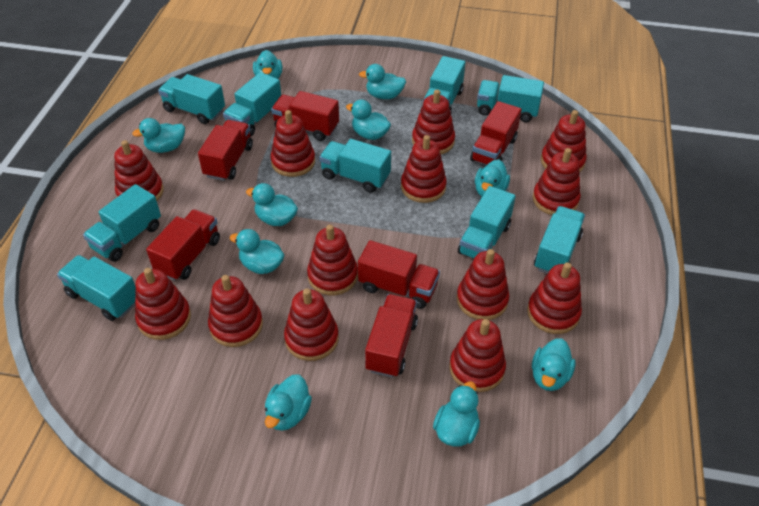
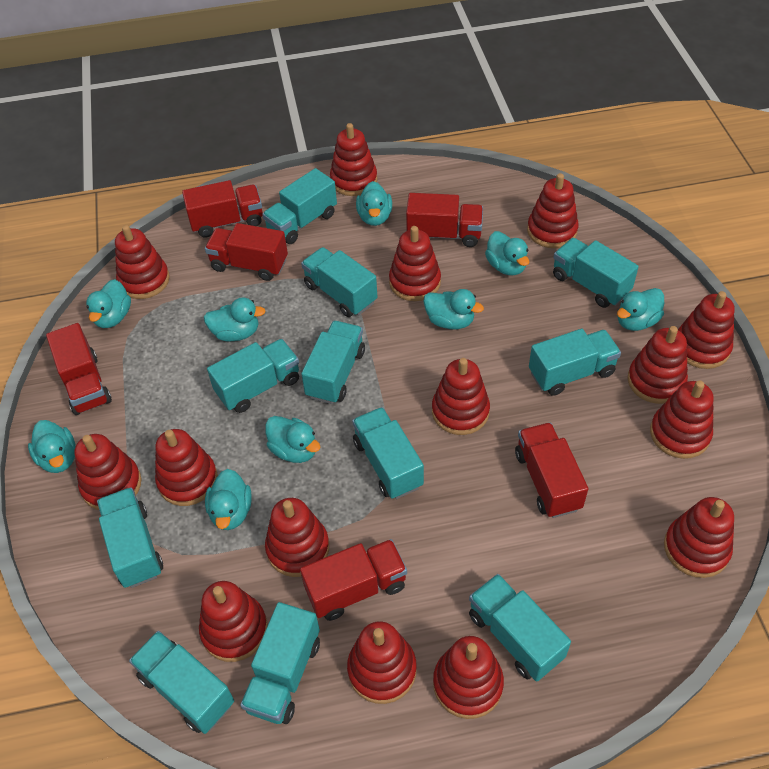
red stacking toy: 13 -> 15
turquoise duck: 10 -> 9
turquoise truck: 9 -> 11

